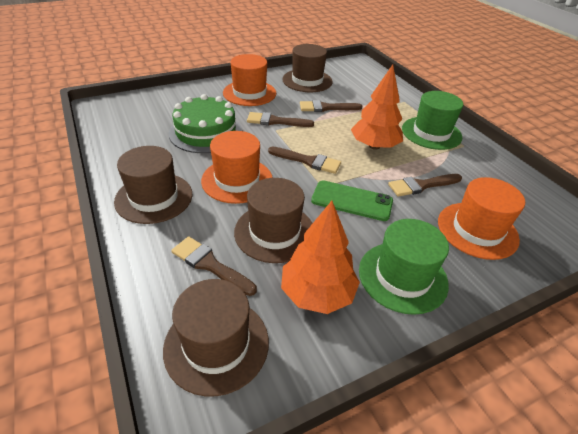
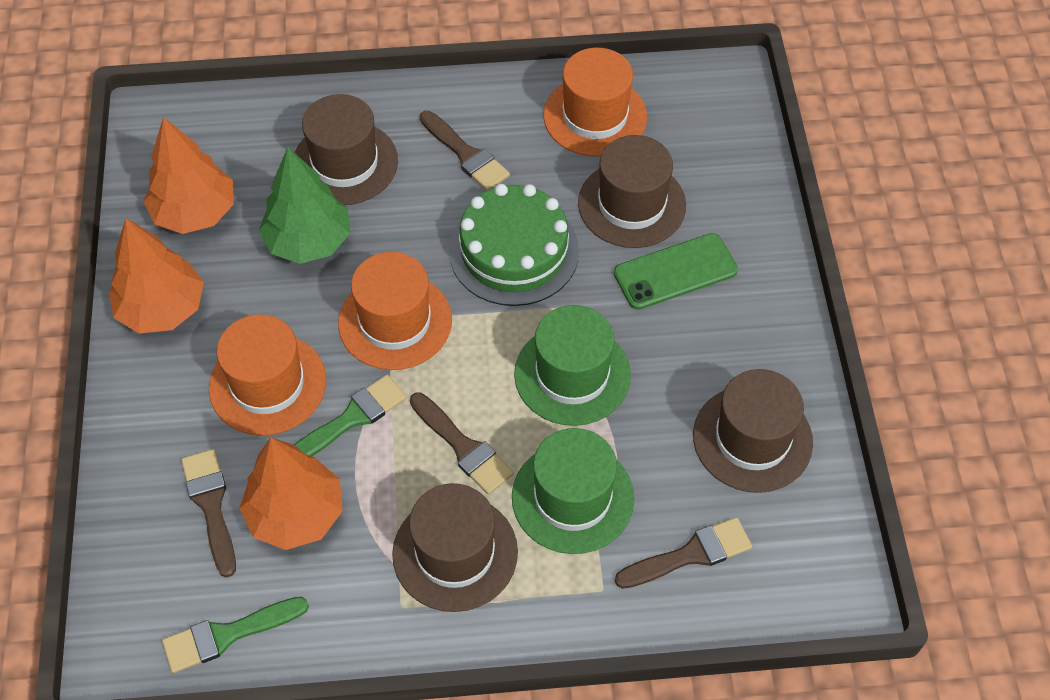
brown brush: 5 -> 4
green brush: 0 -> 2
green tree: 0 -> 1
orange tree: 2 -> 3

